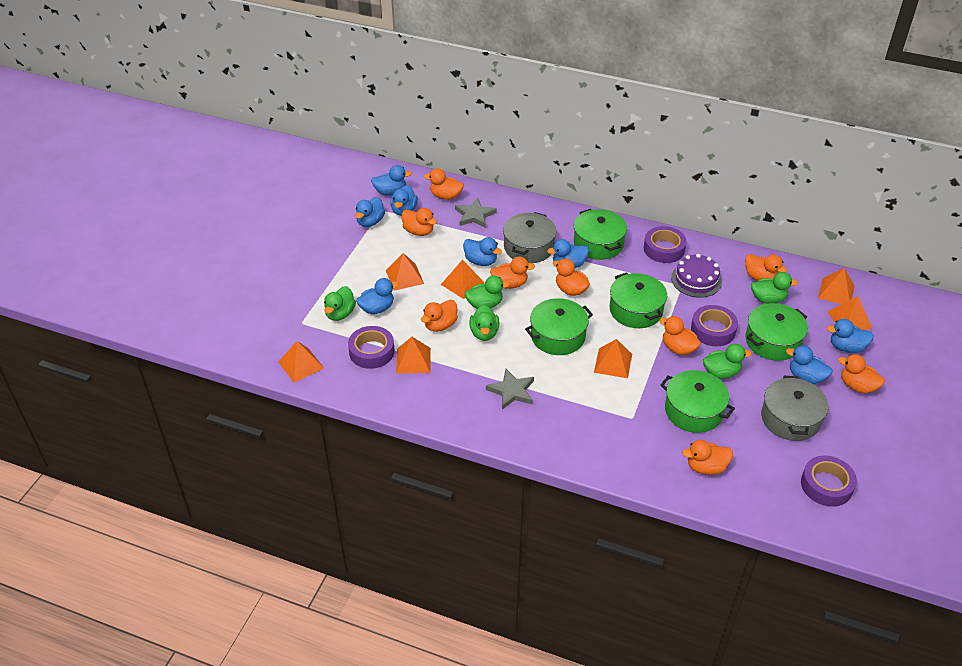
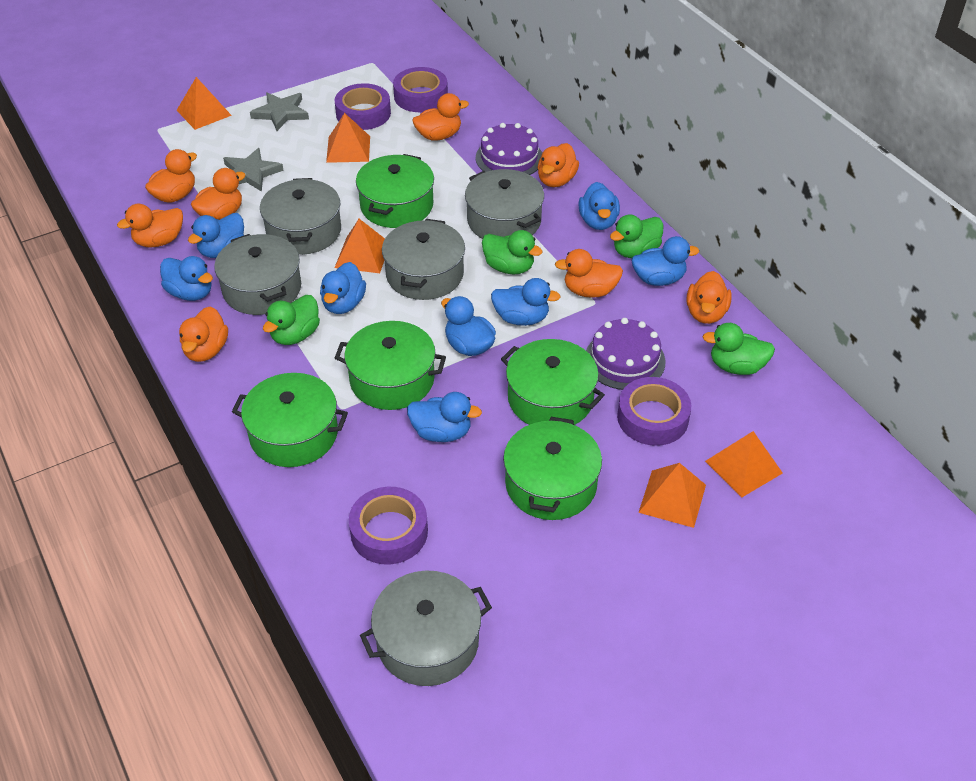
green duck: 5 -> 4
grey pot: 2 -> 5
orange duck: 9 -> 8
orange pyramid: 7 -> 5
purple cake: 1 -> 2

